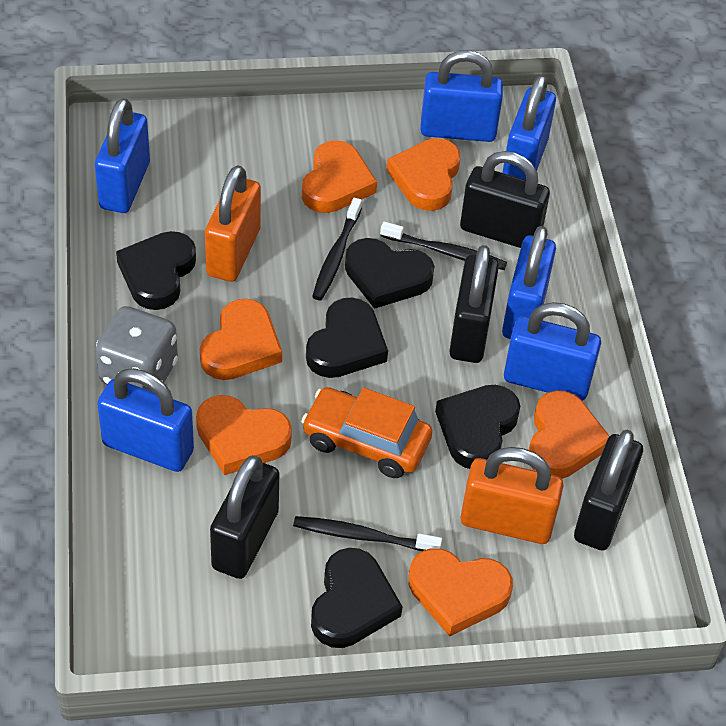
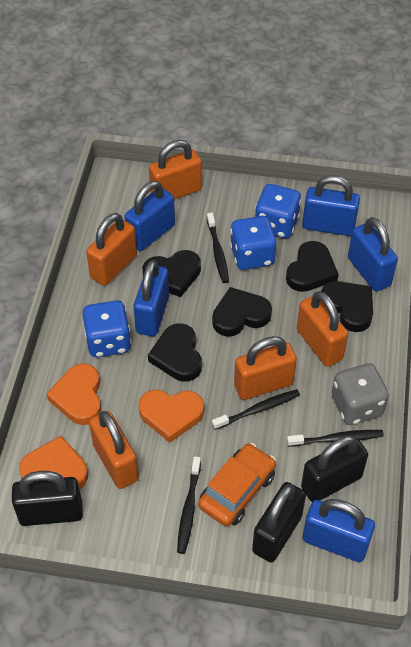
black padlock: 4 -> 3
black toothbrush: 3 -> 4
blue dice: 0 -> 3
blue padlock: 6 -> 5
orange heart: 6 -> 3
orange padlock: 2 -> 5

